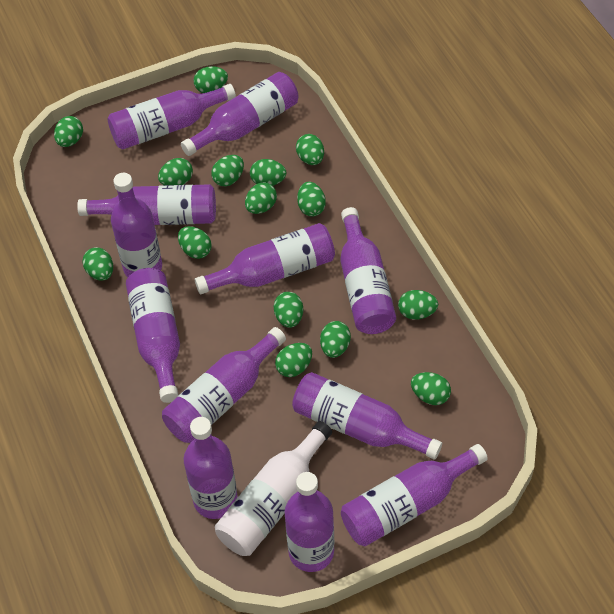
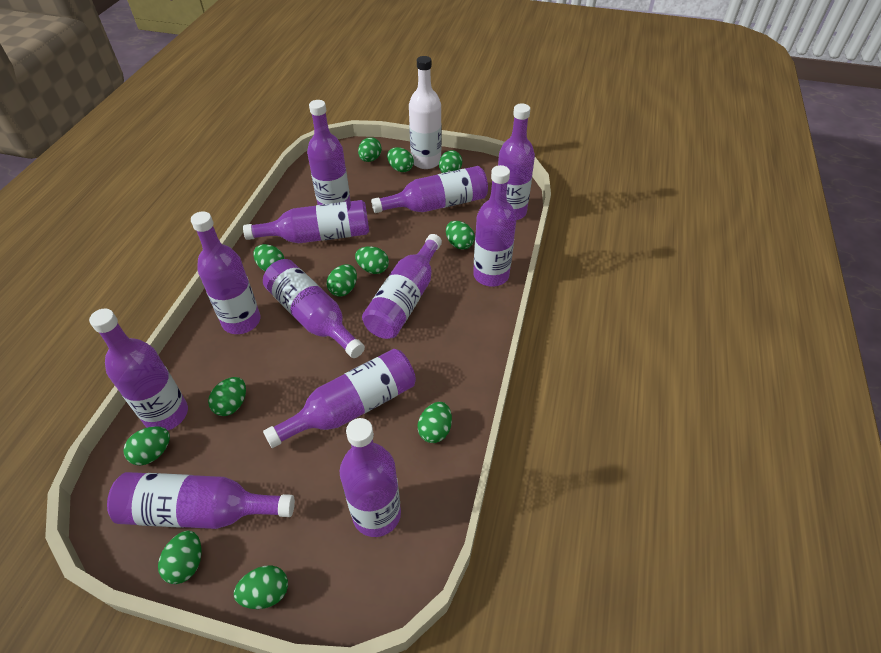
green egg: 15 -> 12

